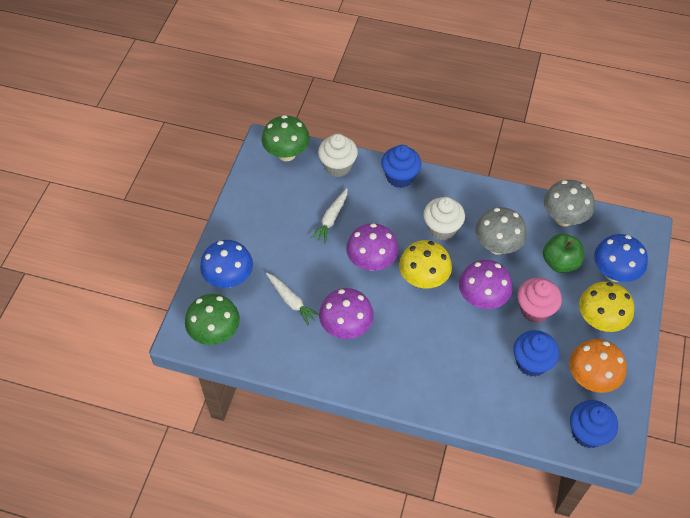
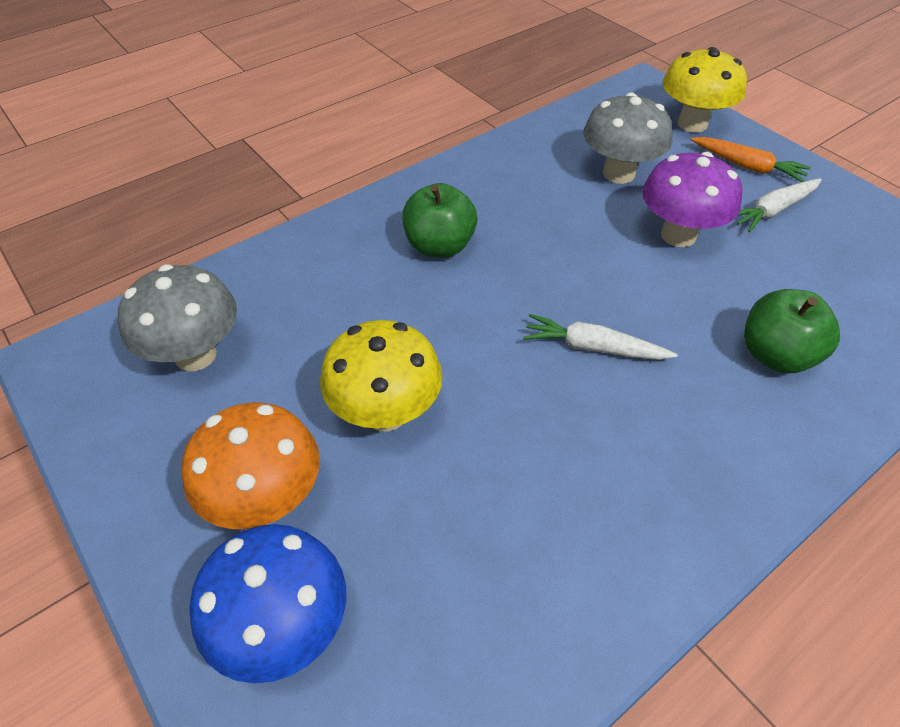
blue cupcake: 3 -> 0
blue mushroom: 2 -> 1
green apple: 1 -> 2
green mushroom: 2 -> 0
orange carrot: 0 -> 1
pink cupcake: 1 -> 0
purple mushroom: 3 -> 1
white cupcake: 2 -> 0

